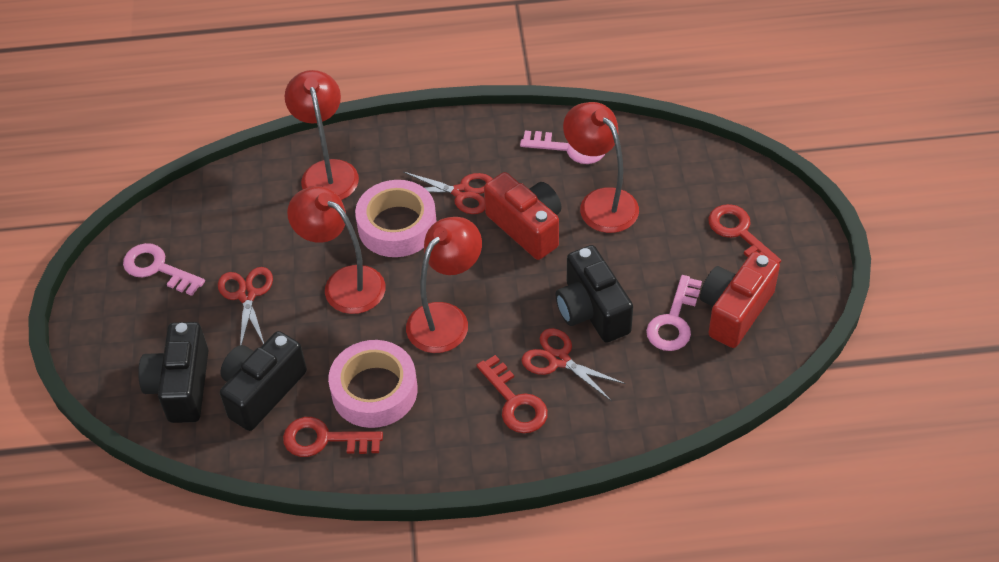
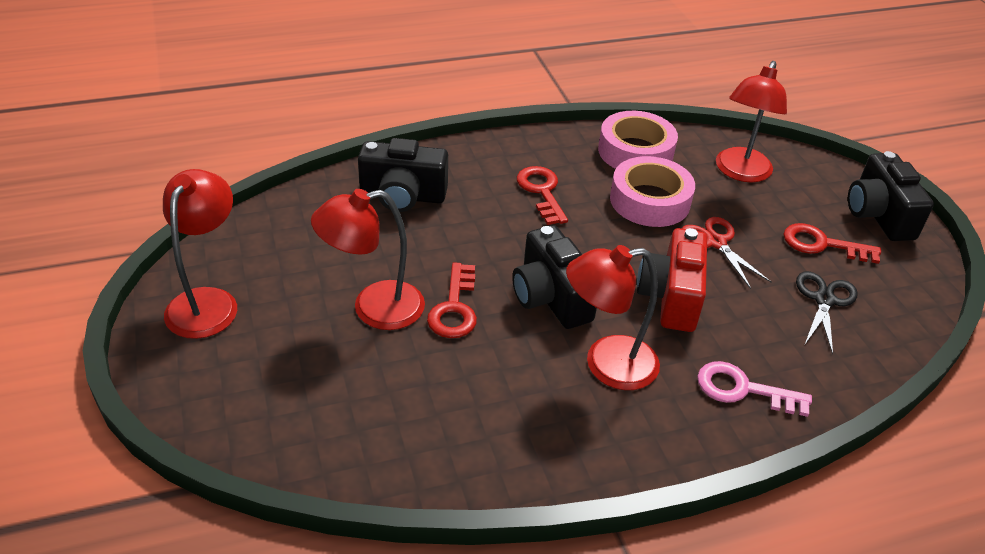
black scissors: 0 -> 1
pink key: 3 -> 1
red camera: 2 -> 1
red scissors: 3 -> 1

